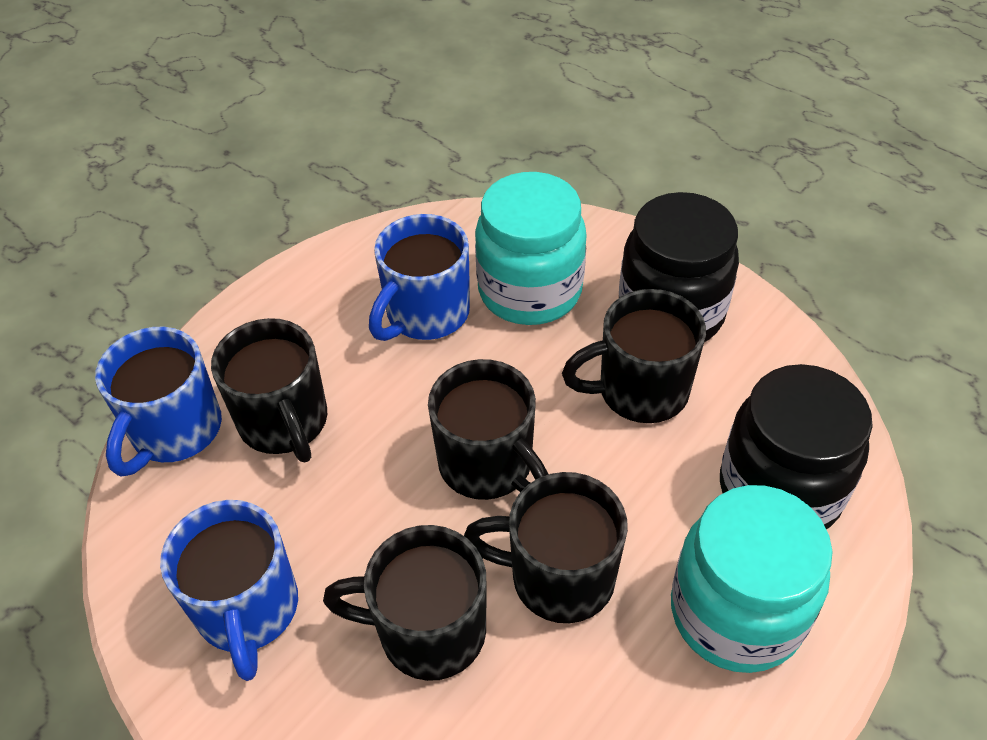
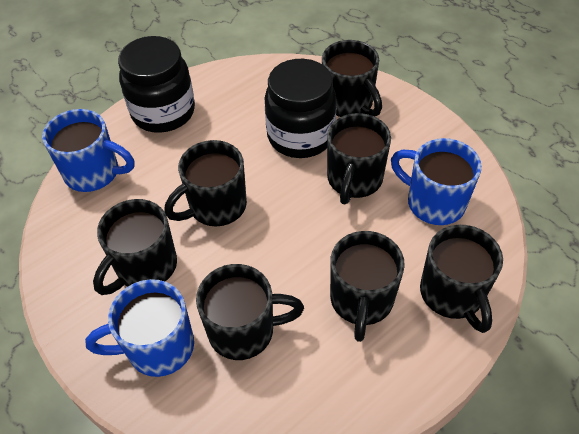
black mug: 5 -> 7
turquoise jar: 2 -> 0

